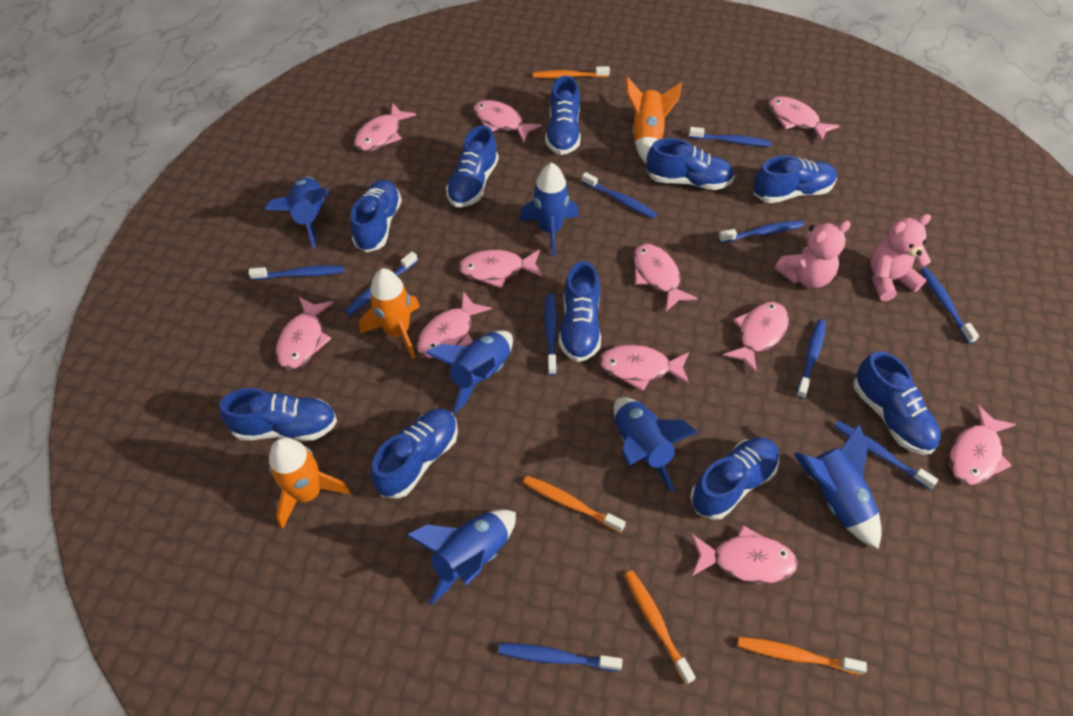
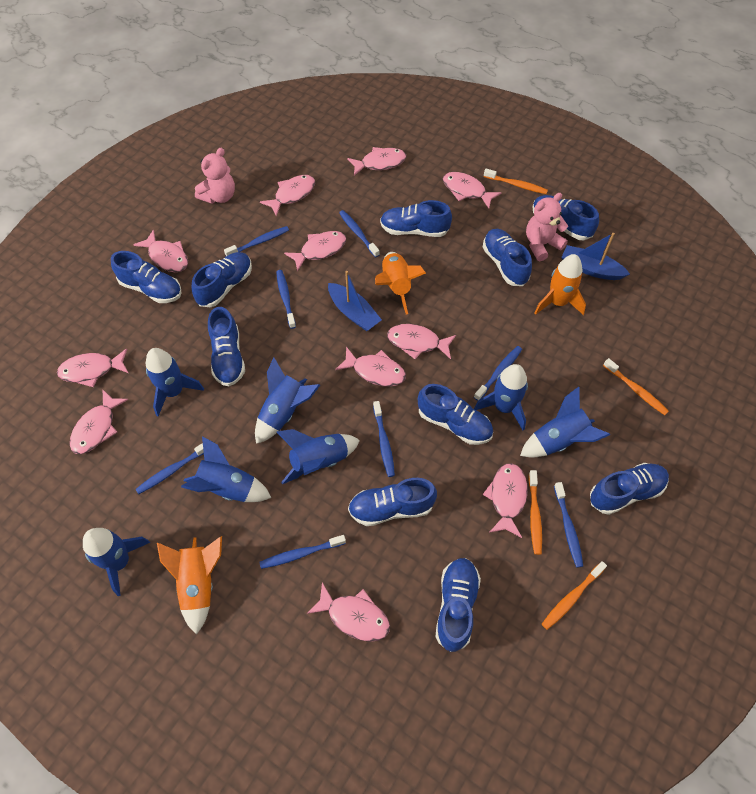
blue boat: 0 -> 2
blue rocket: 6 -> 7
blue toothbrush: 10 -> 8

